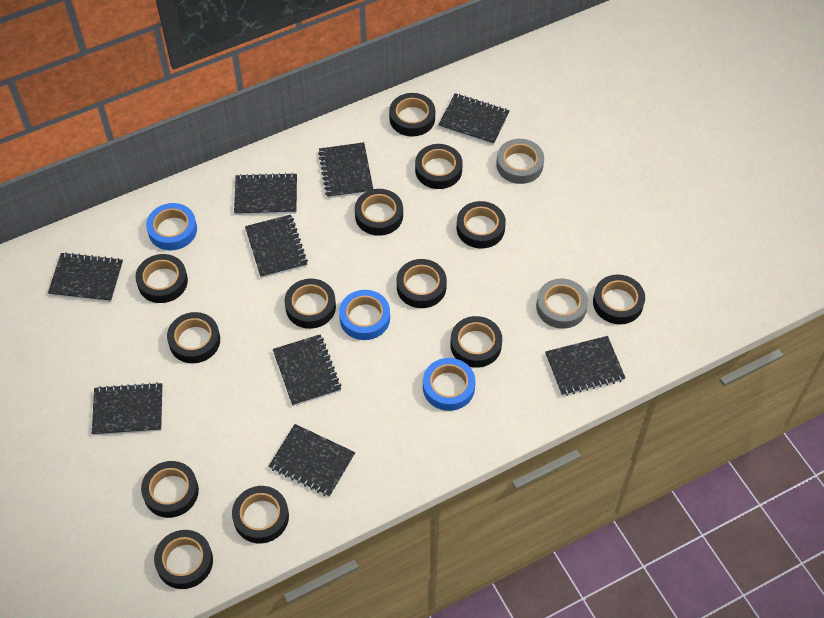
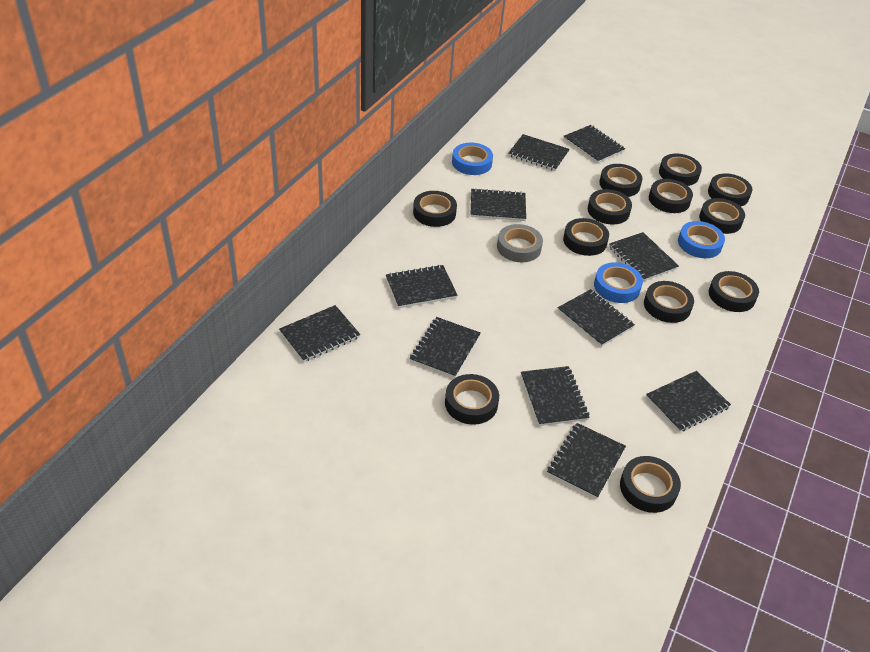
black notebook: 9 -> 11
black tape: 13 -> 12
grey tape: 2 -> 1

